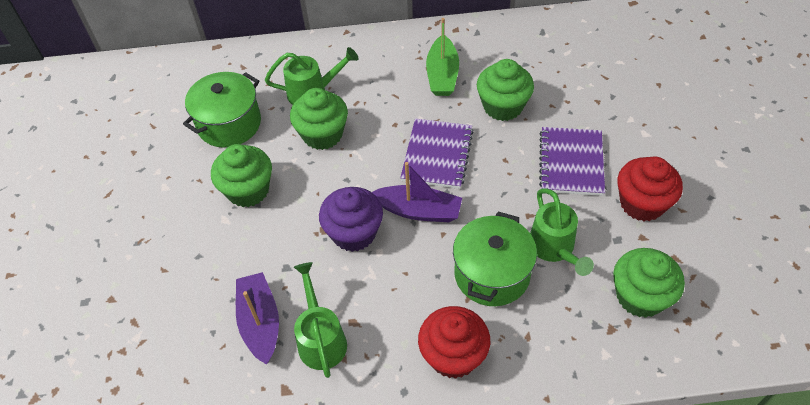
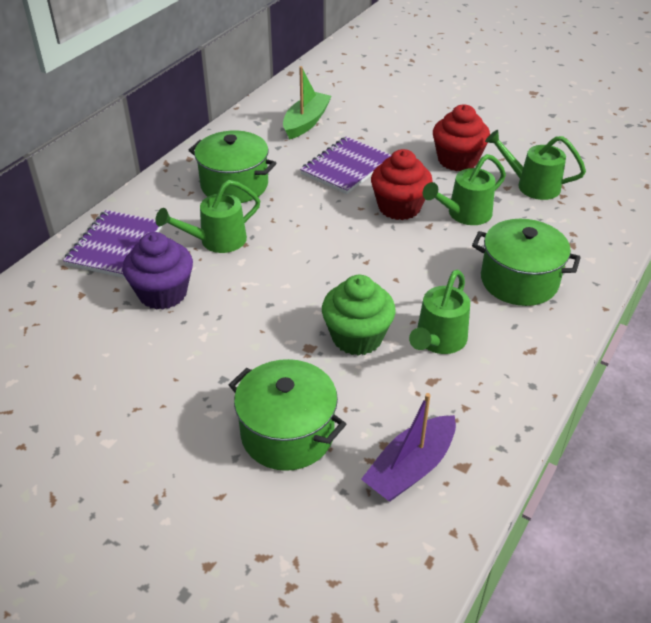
green cupcake: 4 -> 1
green pot: 2 -> 3
green watering can: 3 -> 4
purple boat: 2 -> 1

